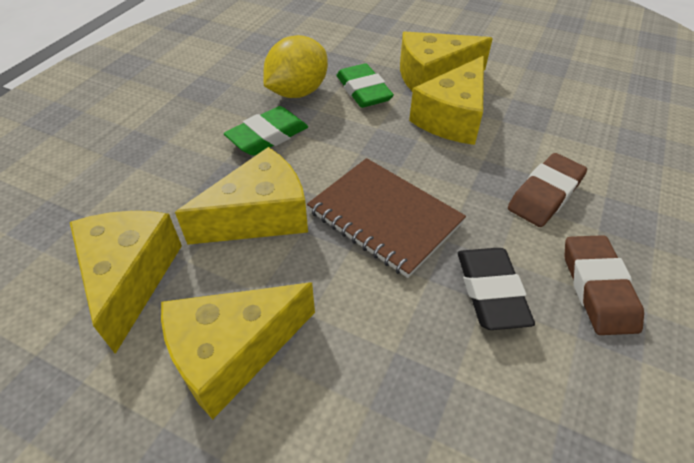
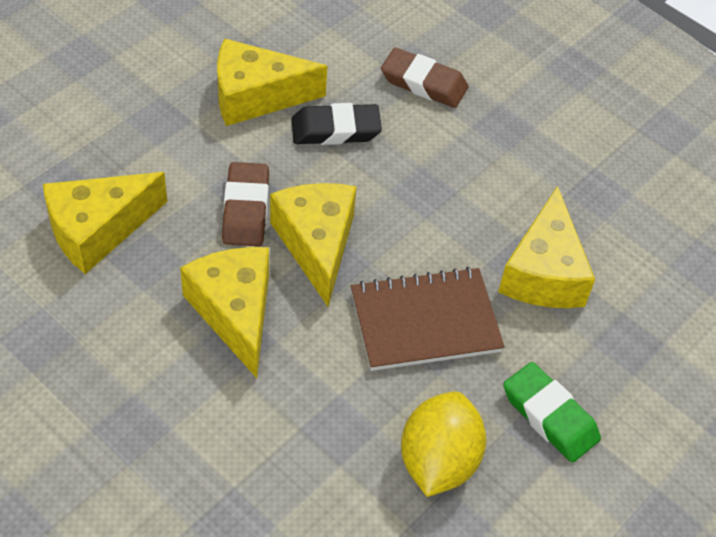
green eraser: 2 -> 1

